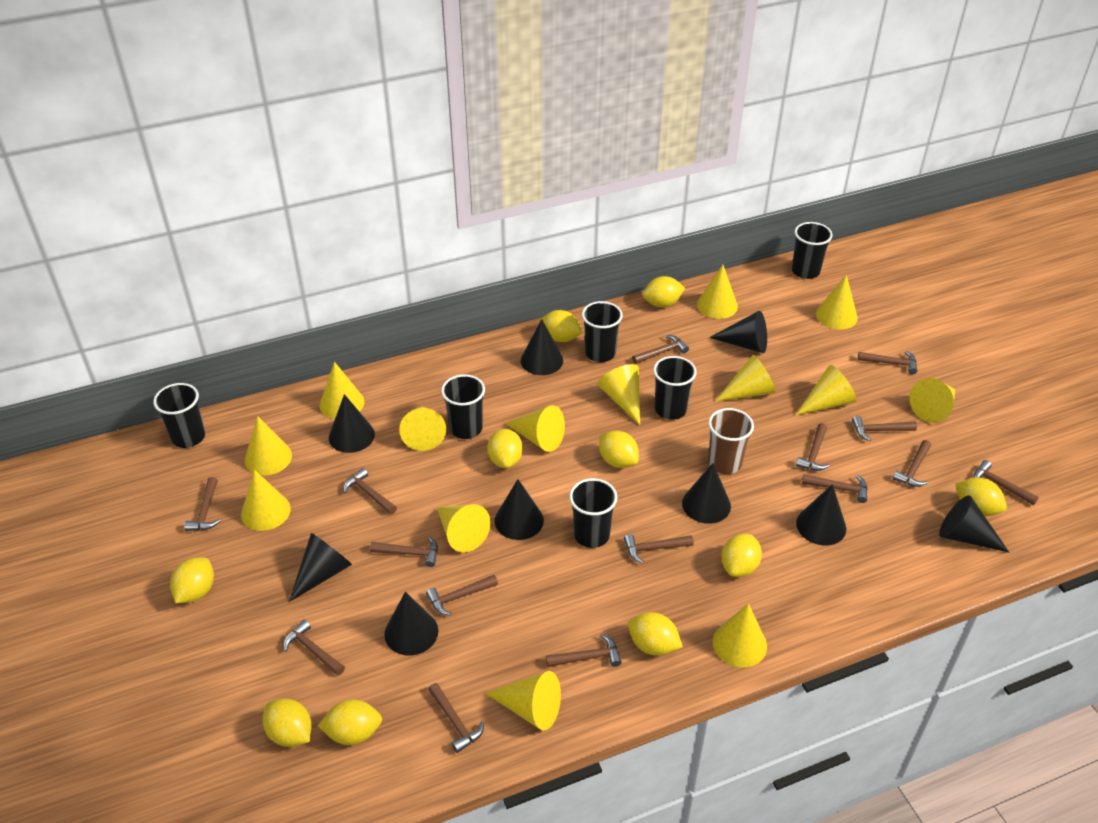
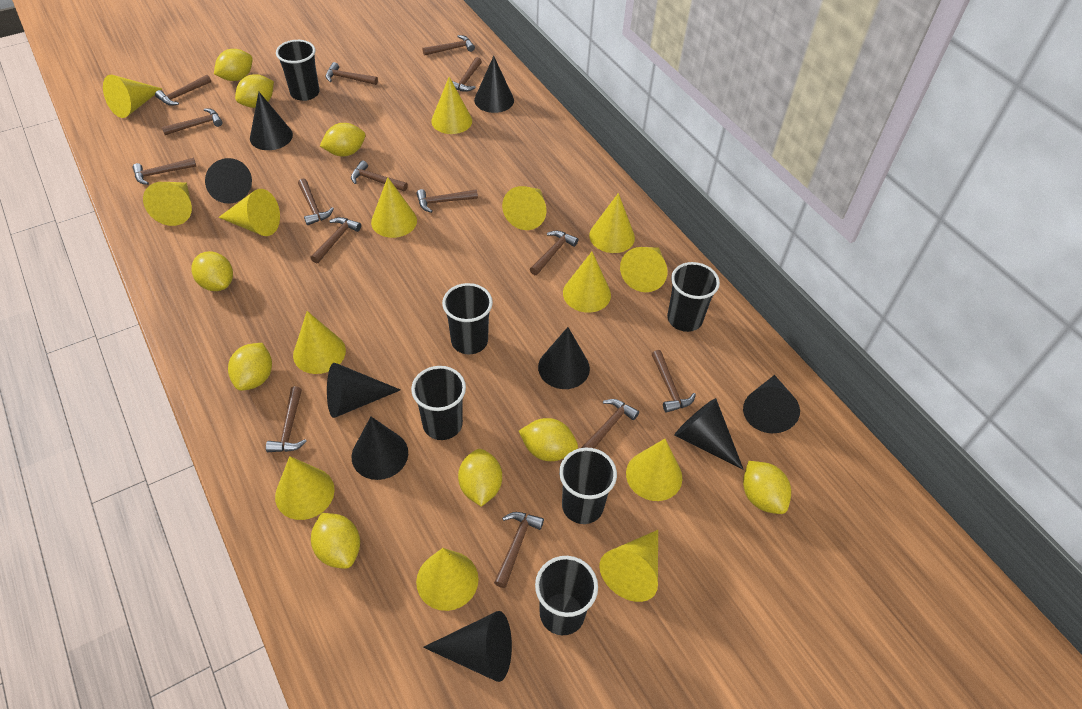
brown cup: 1 -> 0
yellow lemon: 10 -> 9

